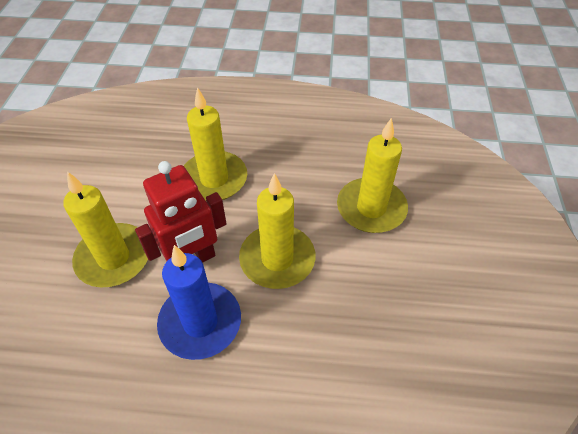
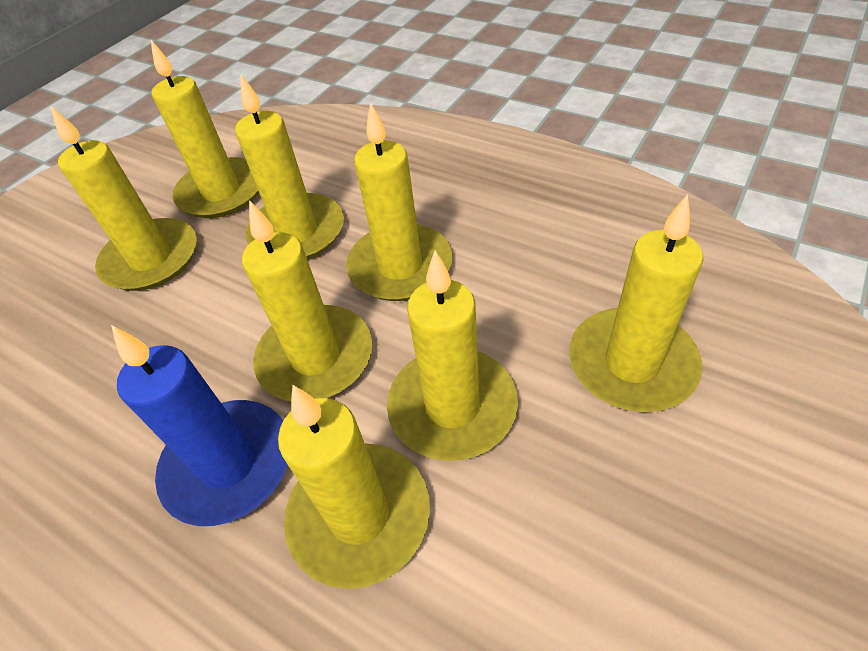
red robot: 1 -> 0
yellow candle: 4 -> 8

